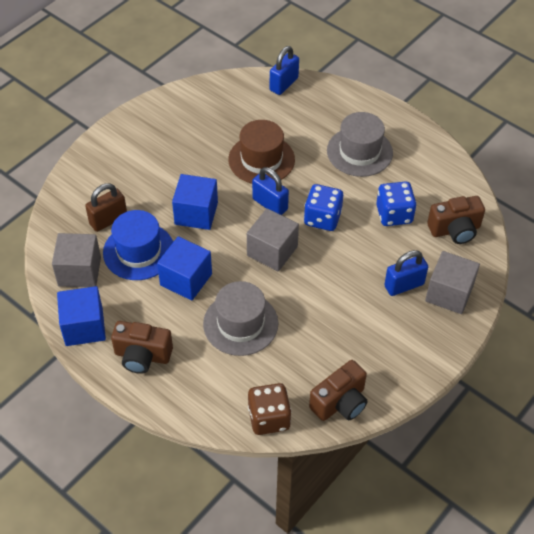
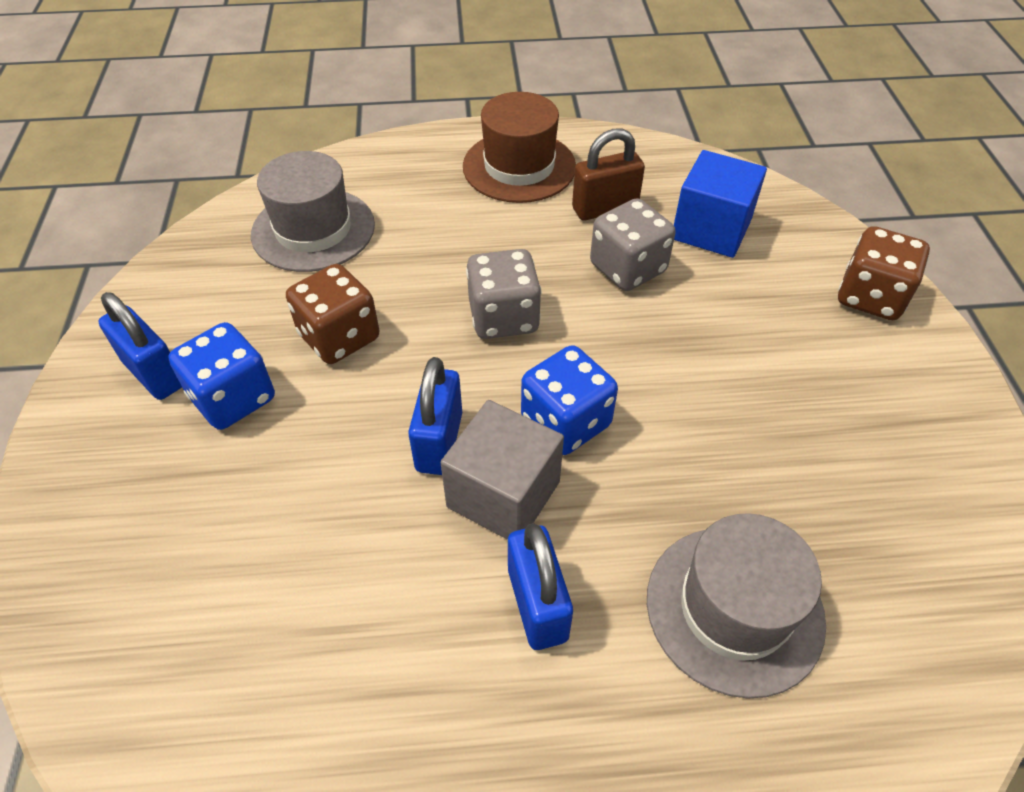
blue cube: 3 -> 1
blue hat: 1 -> 0
brown camera: 3 -> 0
brown dice: 1 -> 2
grey cube: 3 -> 1
grey dice: 0 -> 2

